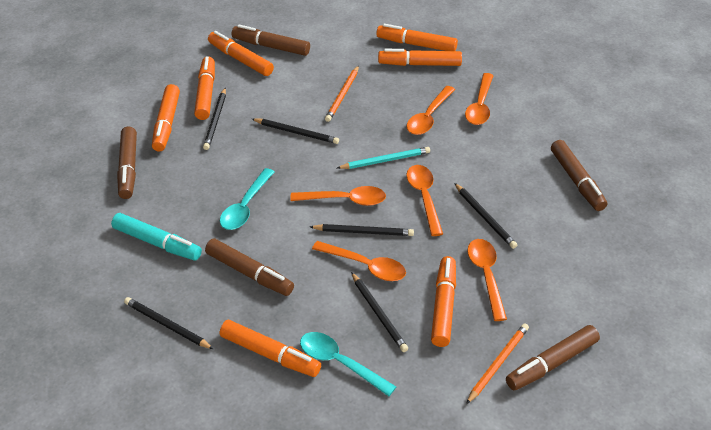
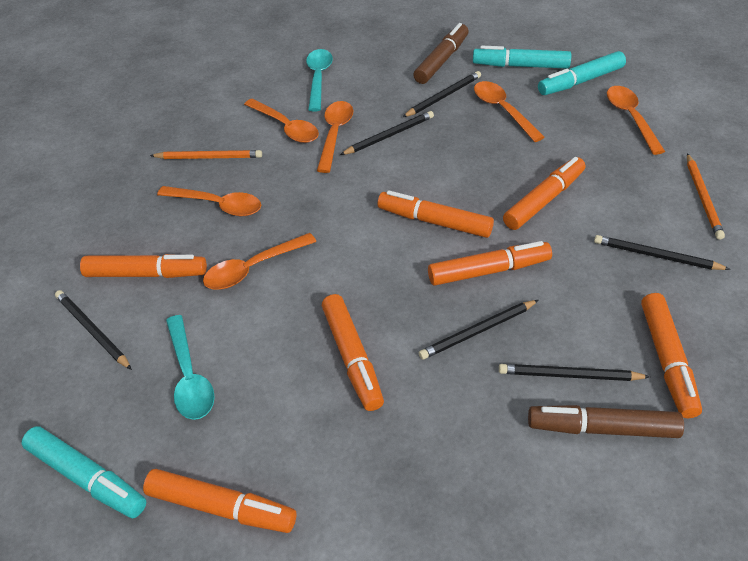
brown marker: 5 -> 2
turquoise marker: 1 -> 3
turquoise pencil: 1 -> 0

